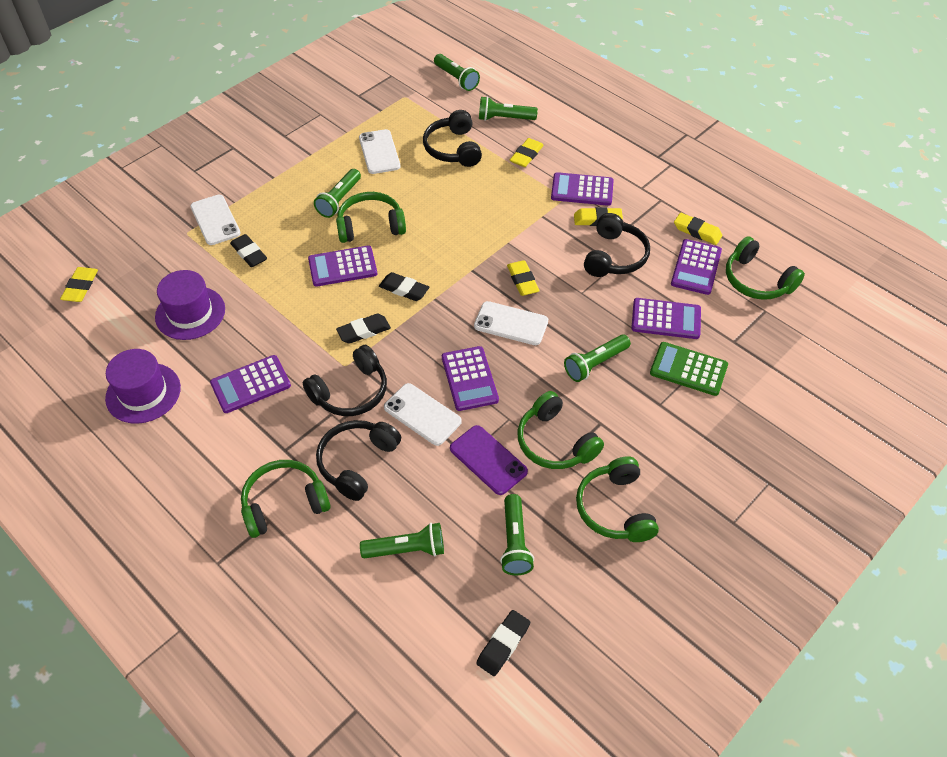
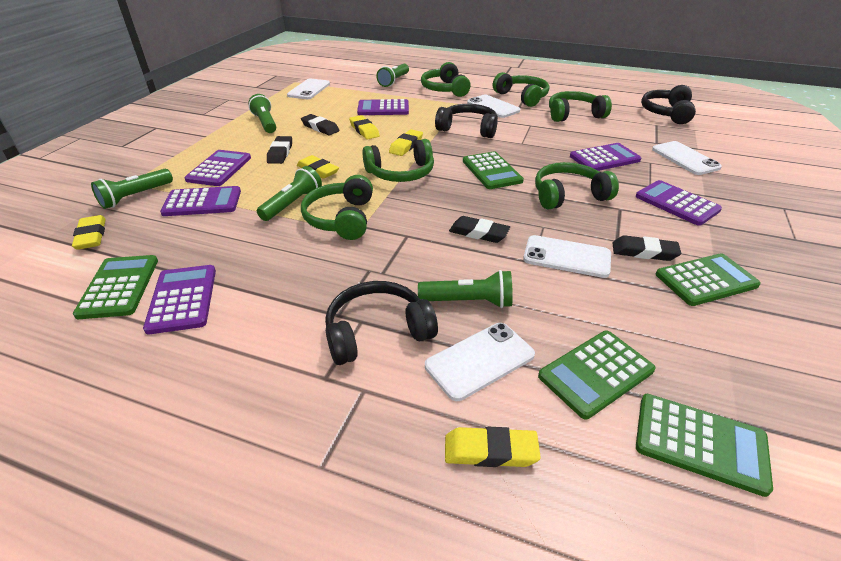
black headphones: 4 -> 3
green calculator: 1 -> 5
green flashlight: 6 -> 5
green headphones: 5 -> 6
purple hat: 2 -> 0
purple phone: 1 -> 0
white phone: 4 -> 5

